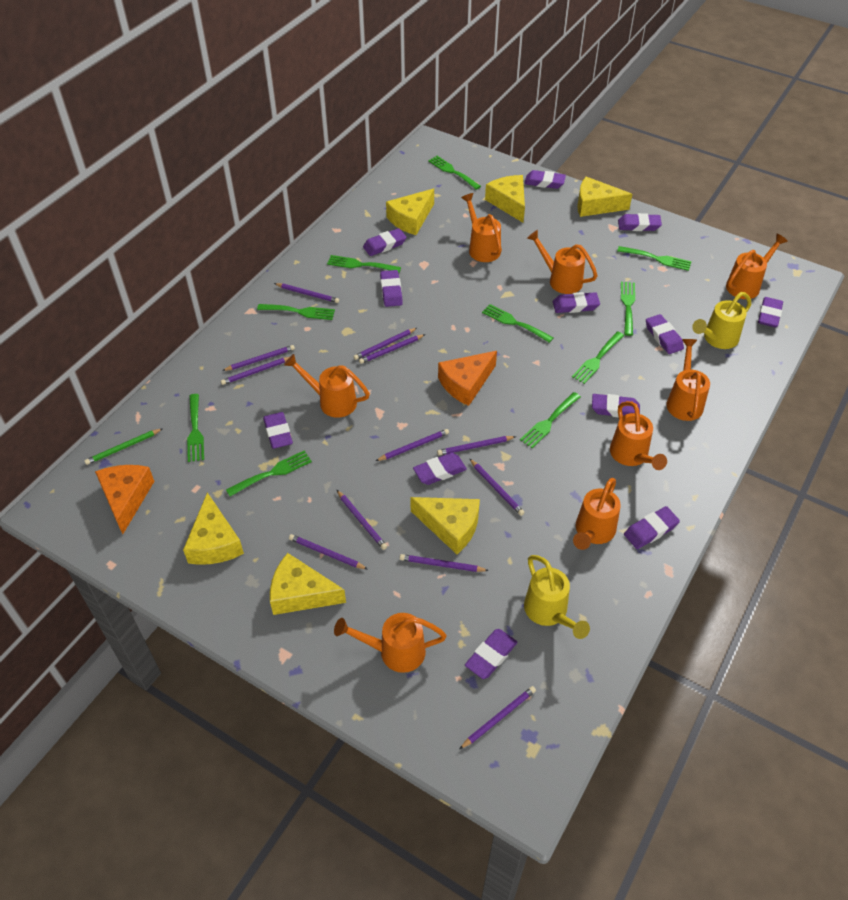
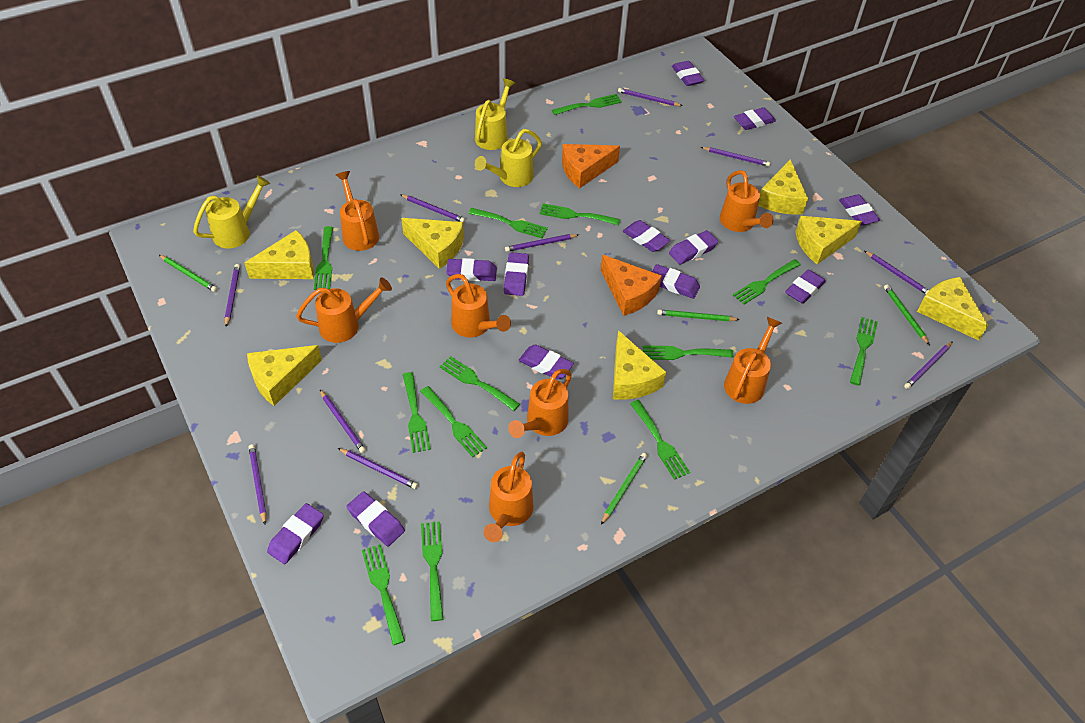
green fork: 10 -> 13
green pencil: 1 -> 4
orange watering can: 8 -> 7
purple pencil: 12 -> 10
yellow cheese: 6 -> 7
yellow watering can: 2 -> 3

